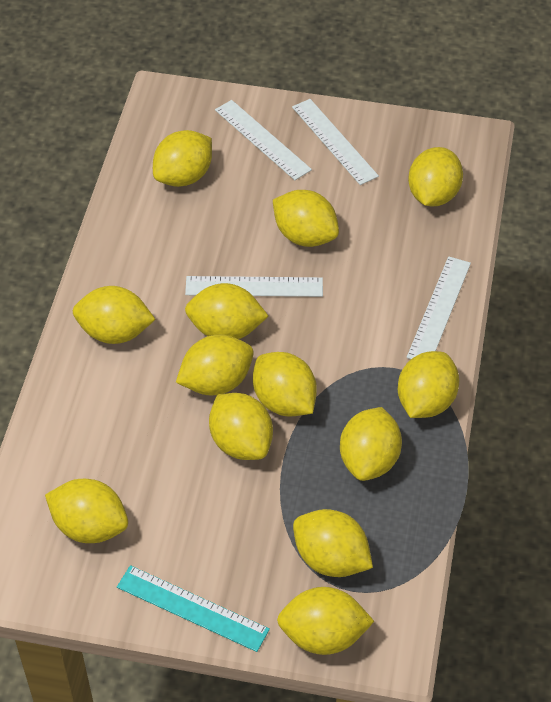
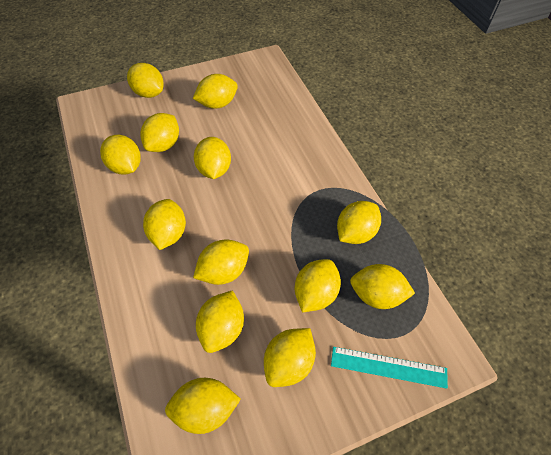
white ruler: 4 -> 0

